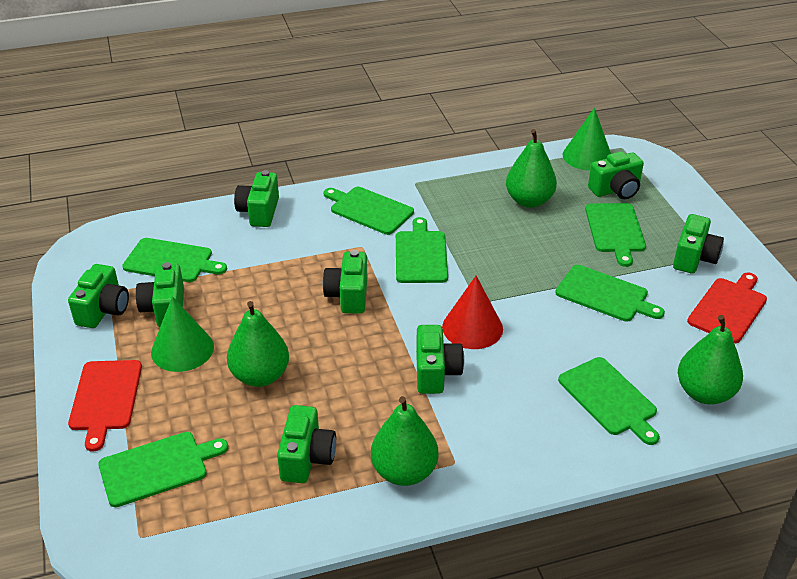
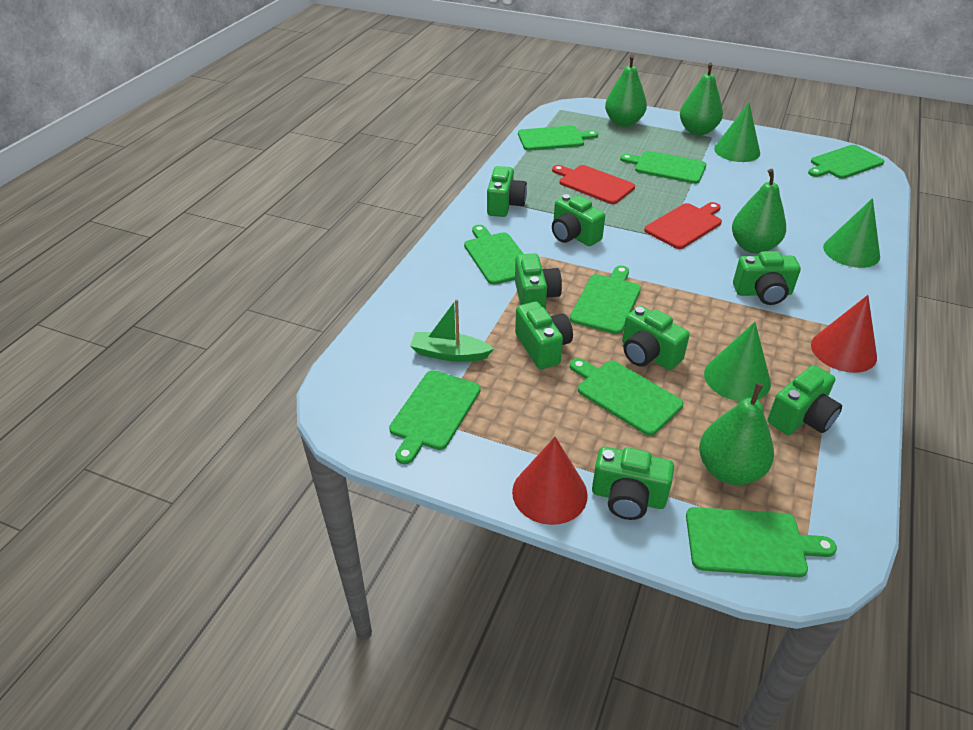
green boat: 0 -> 1
green cone: 2 -> 3
green cutting board: 7 -> 8
red cone: 1 -> 2

